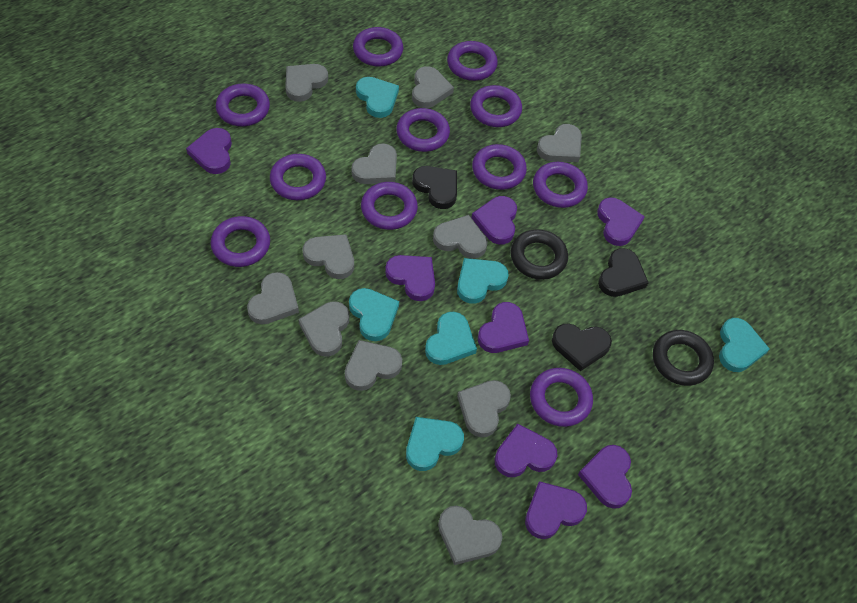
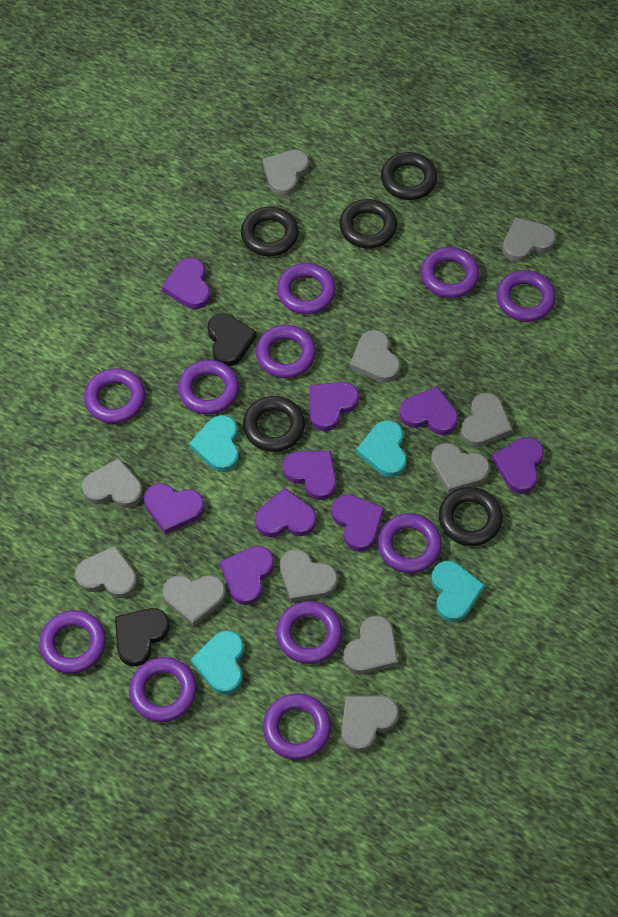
black heart: 3 -> 2
black ring: 2 -> 5
purple heart: 8 -> 9
turquoise heart: 6 -> 4

